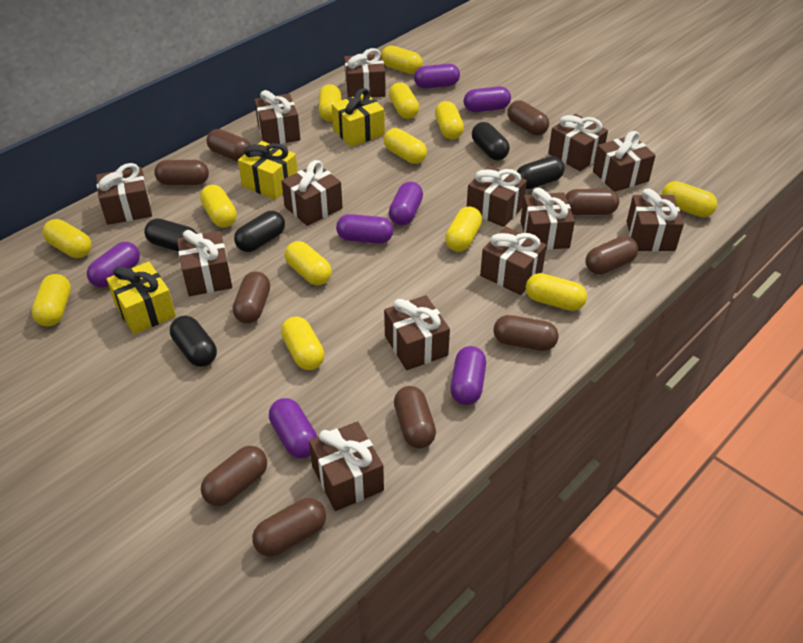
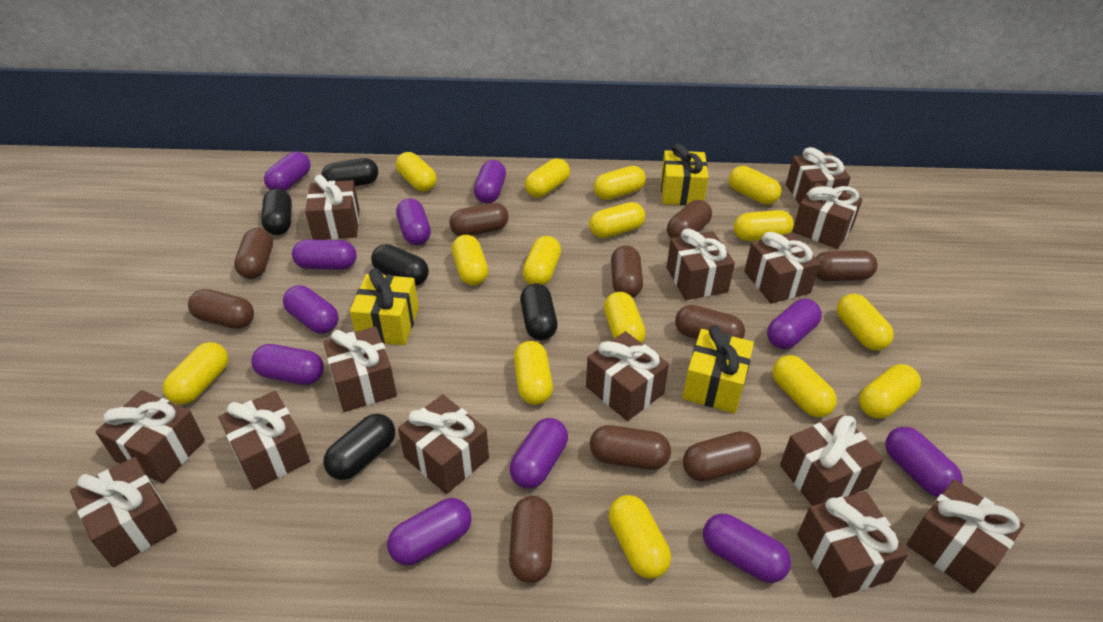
brown gift: 13 -> 14
purple capsule: 7 -> 11
yellow capsule: 13 -> 15

